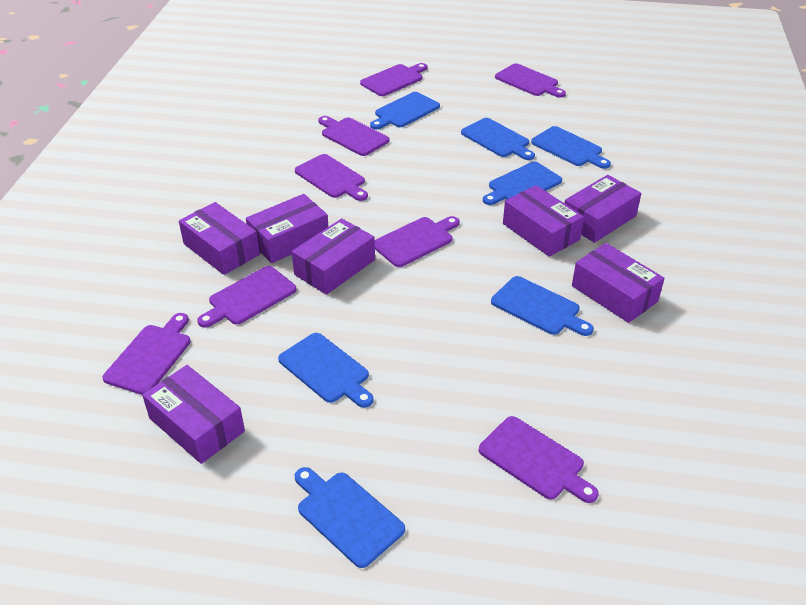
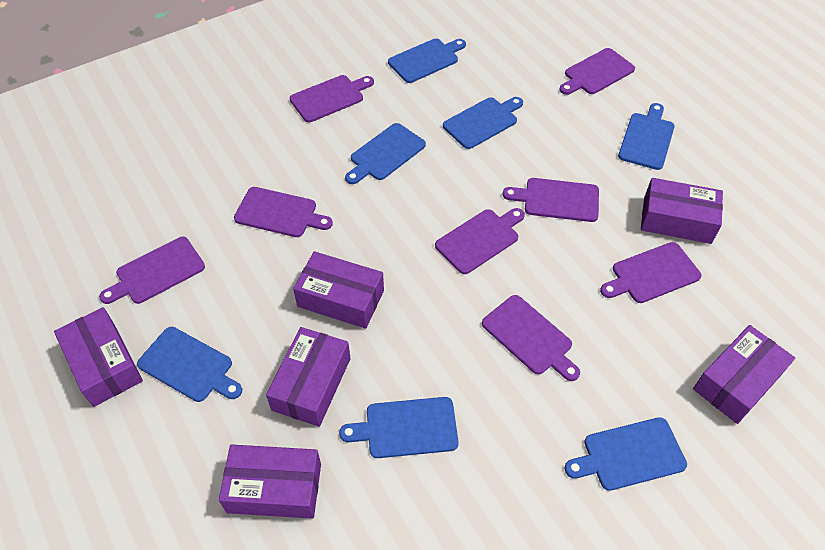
purple box: 7 -> 6

